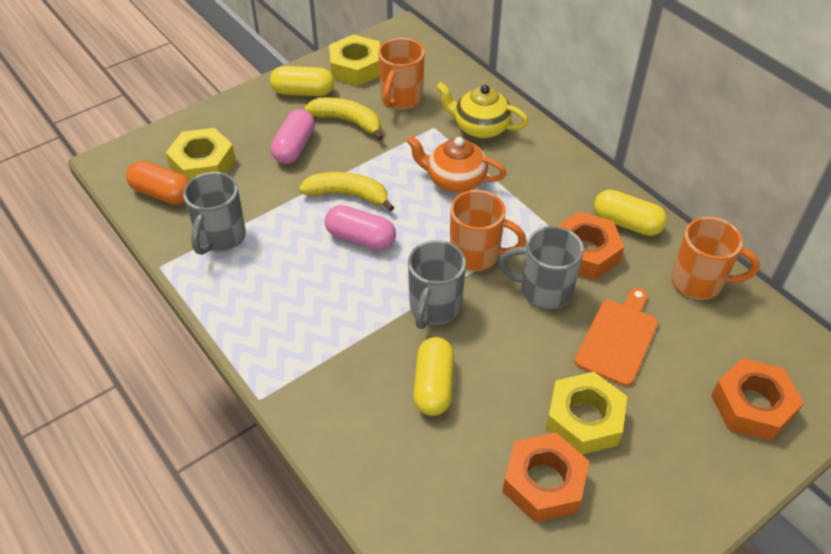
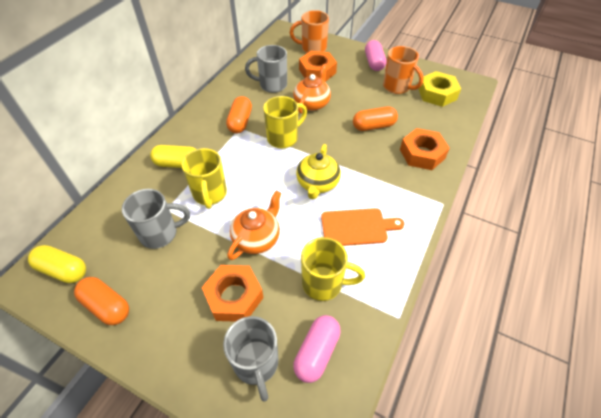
orange capsule: 1 -> 3
orange mug: 3 -> 2
orange teapot: 1 -> 2
yellow banana: 2 -> 0
yellow capsule: 3 -> 2
yellow mug: 0 -> 3
yellow nut: 3 -> 1

